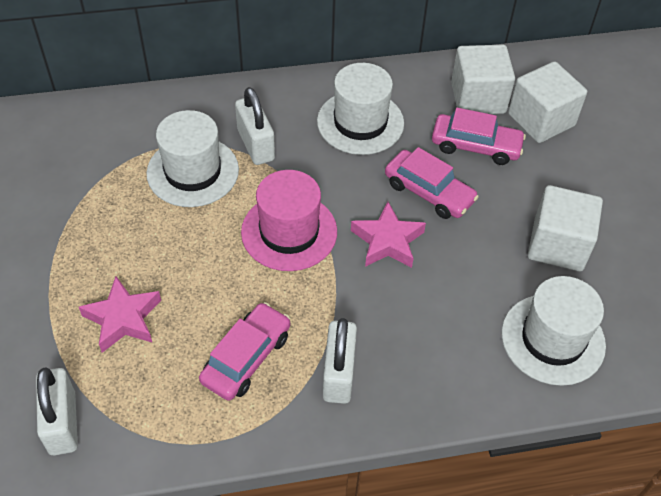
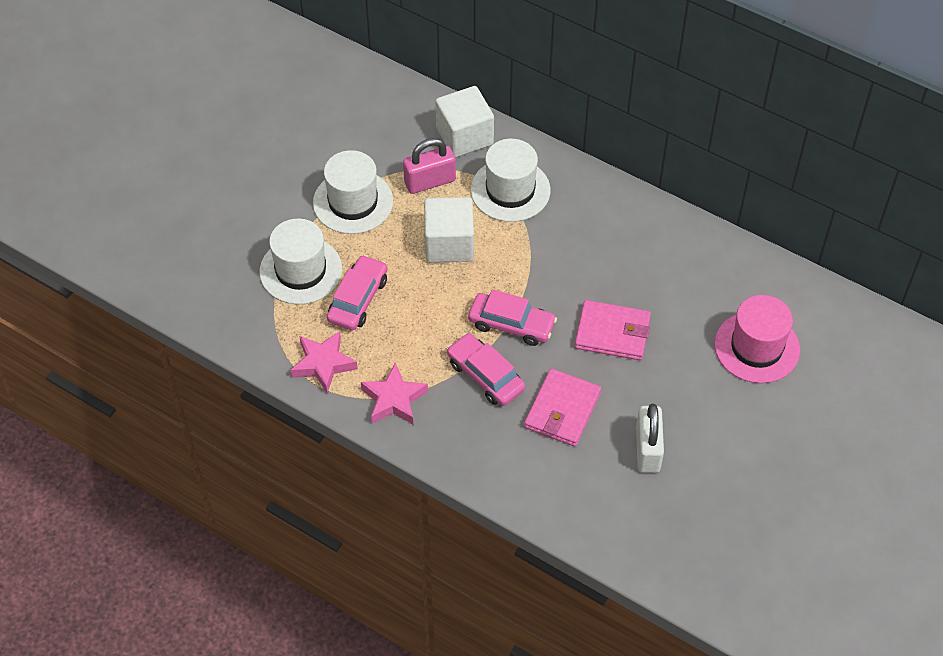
pink padlock: 0 -> 1
pink wallet: 0 -> 2
white cube: 3 -> 2
white padlock: 3 -> 1

